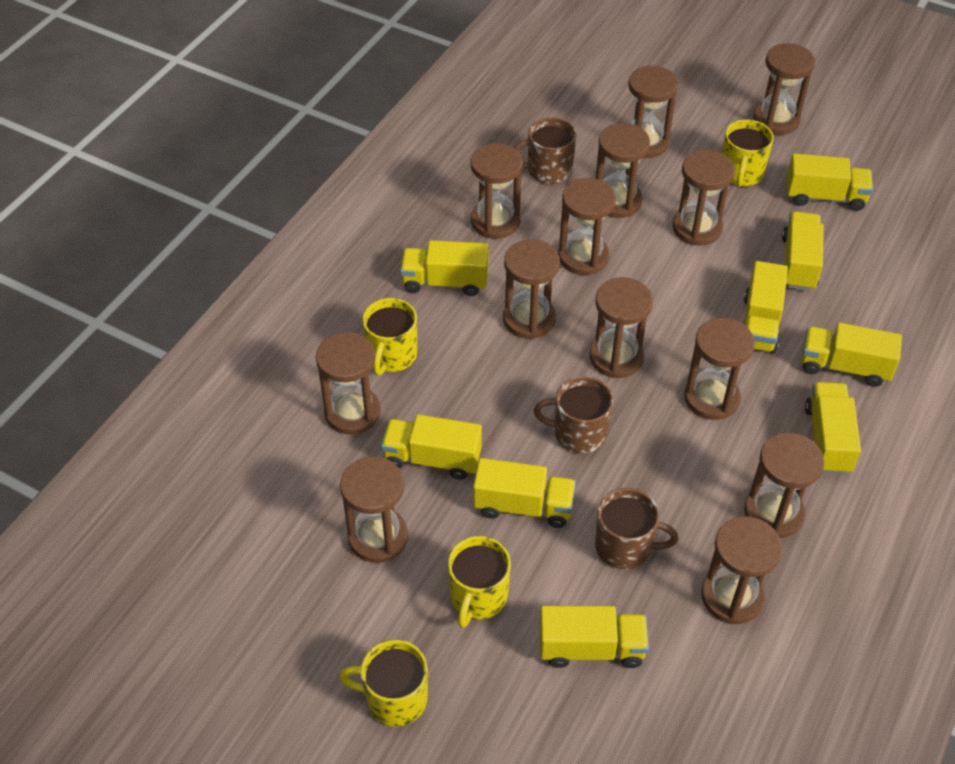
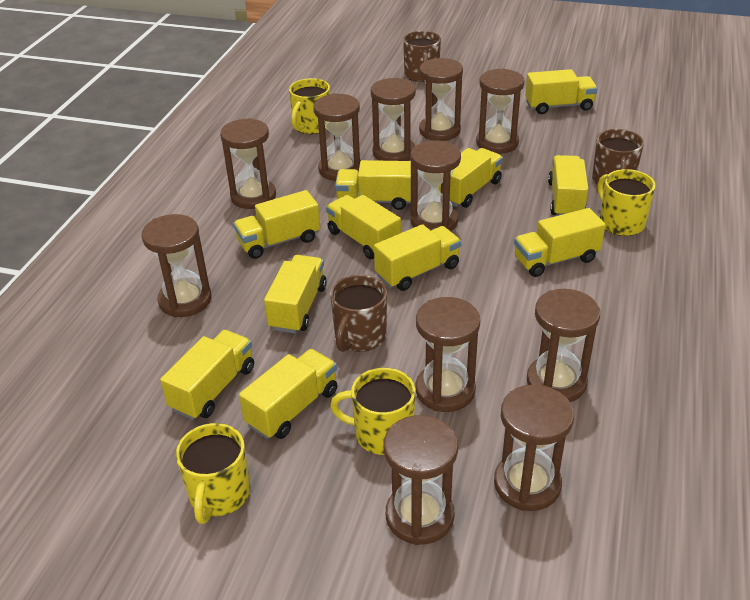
brown hourglass: 13 -> 11
yellow truck: 9 -> 11

